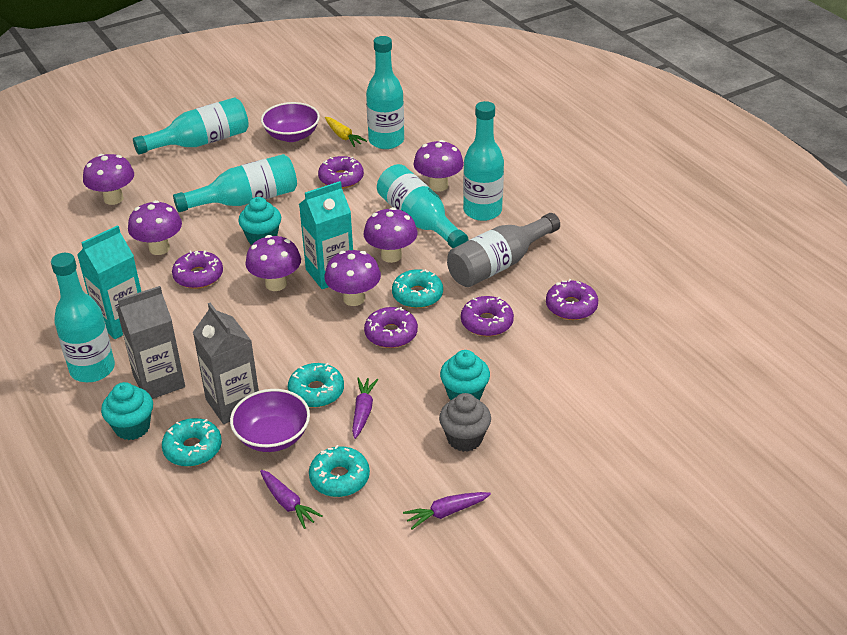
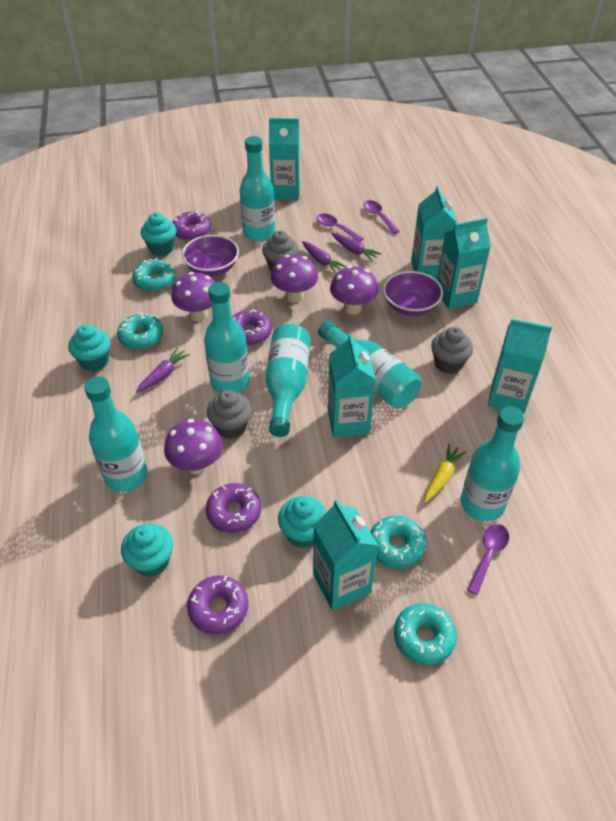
grey bottle: 1 -> 0
grey carton: 2 -> 0
grey cupcake: 1 -> 3
purple donut: 5 -> 4
purple mushroom: 6 -> 4
purple spoon: 0 -> 3
turquoise carton: 2 -> 6
turquoise cupcake: 3 -> 4

